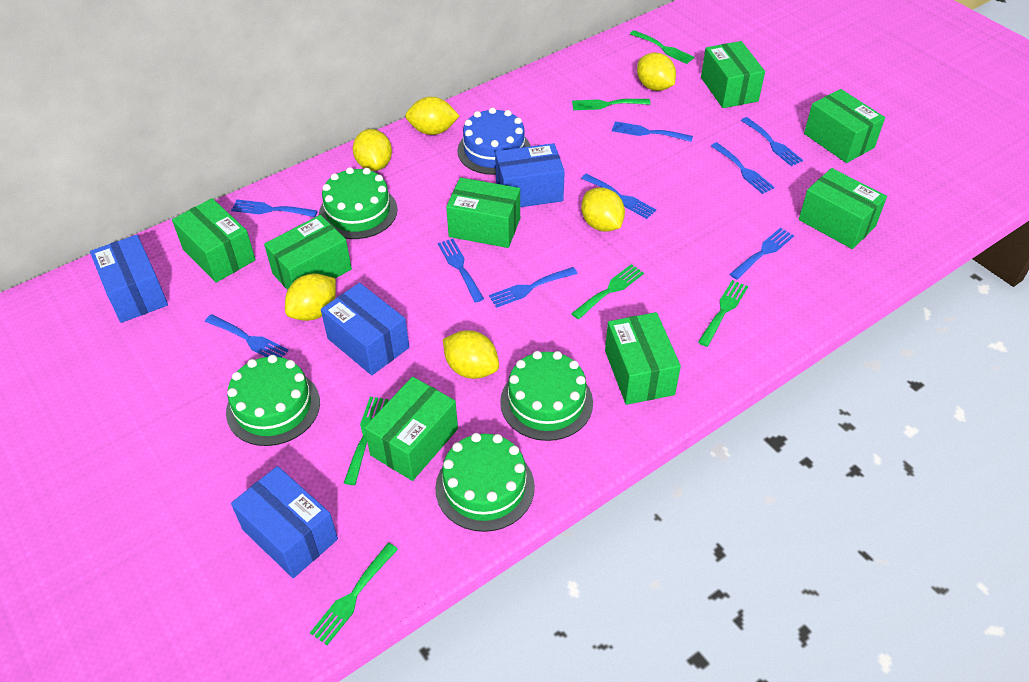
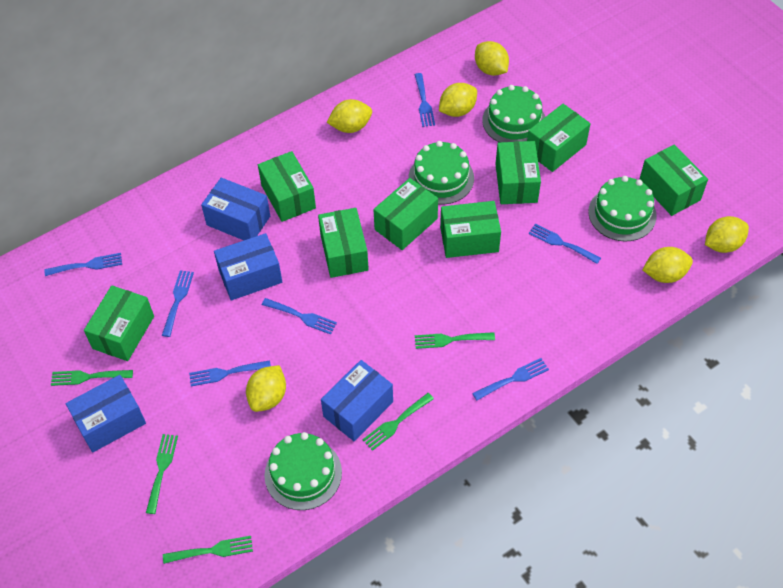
blue cake: 1 -> 0
blue fork: 9 -> 7
green fork: 6 -> 5

